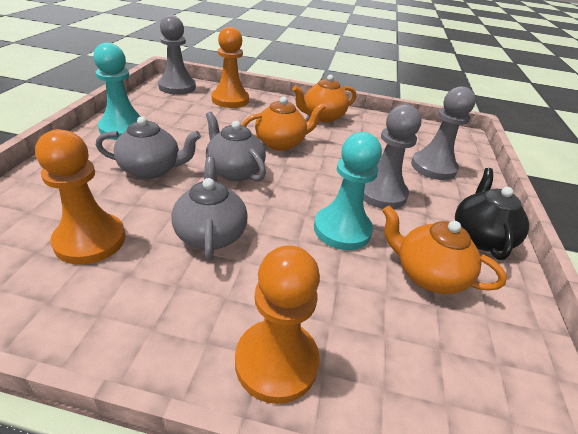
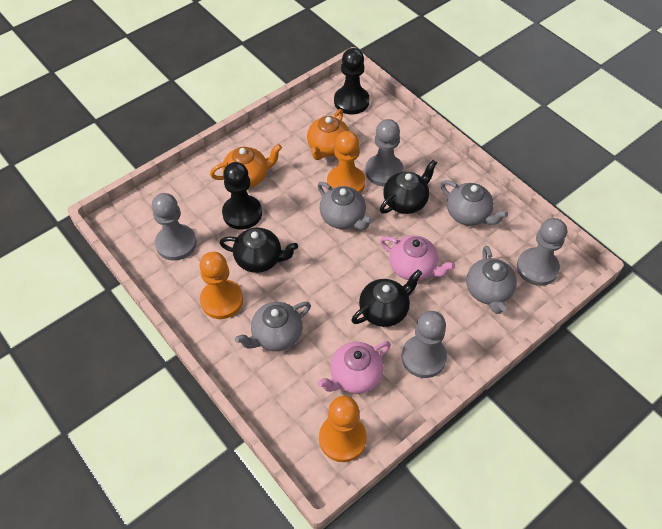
black pawn: 0 -> 2
black teapot: 1 -> 3
grey pawn: 3 -> 4
grey teapot: 3 -> 4
orange teapot: 3 -> 2
pink teapot: 0 -> 2
turquoise pawn: 2 -> 0

